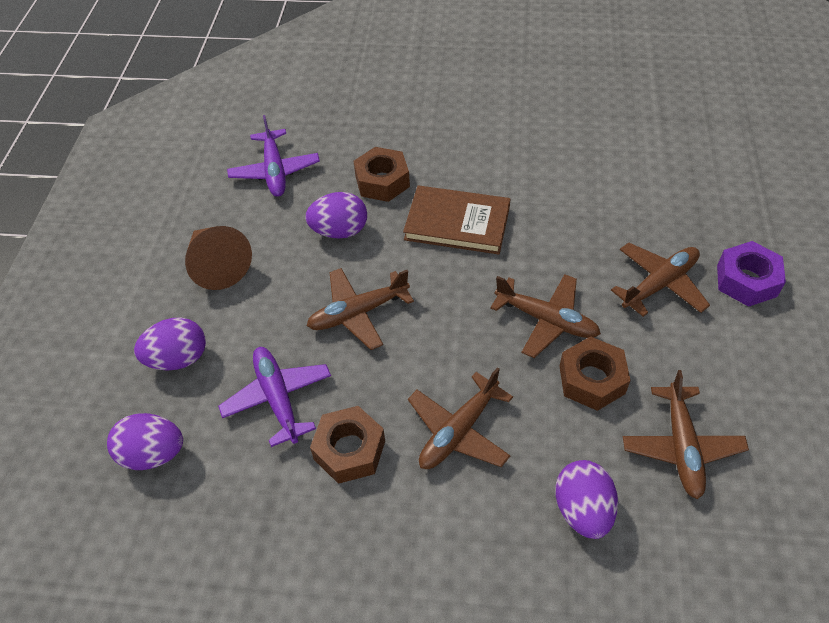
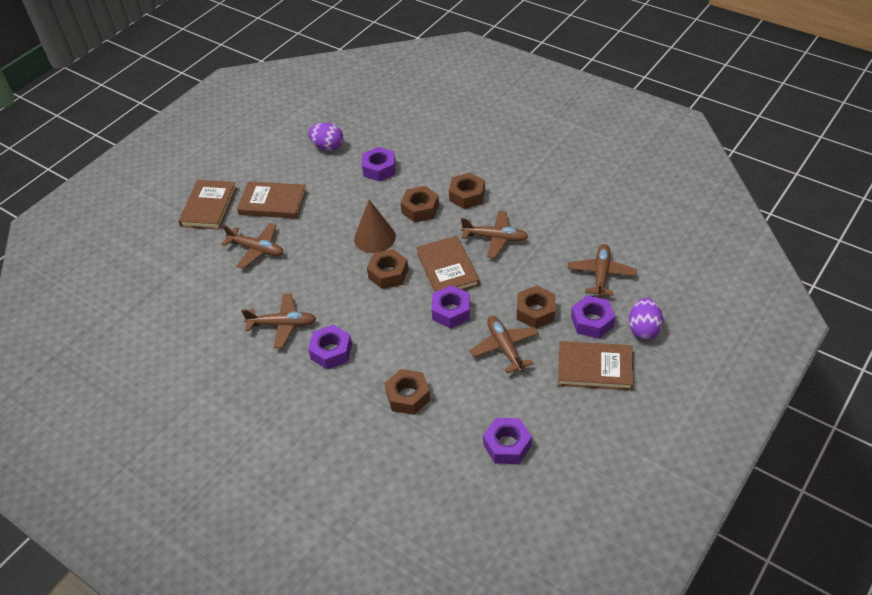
brown book: 1 -> 4
brown nut: 3 -> 5
purple egg: 4 -> 2
purple nut: 1 -> 5
purple plane: 2 -> 0

